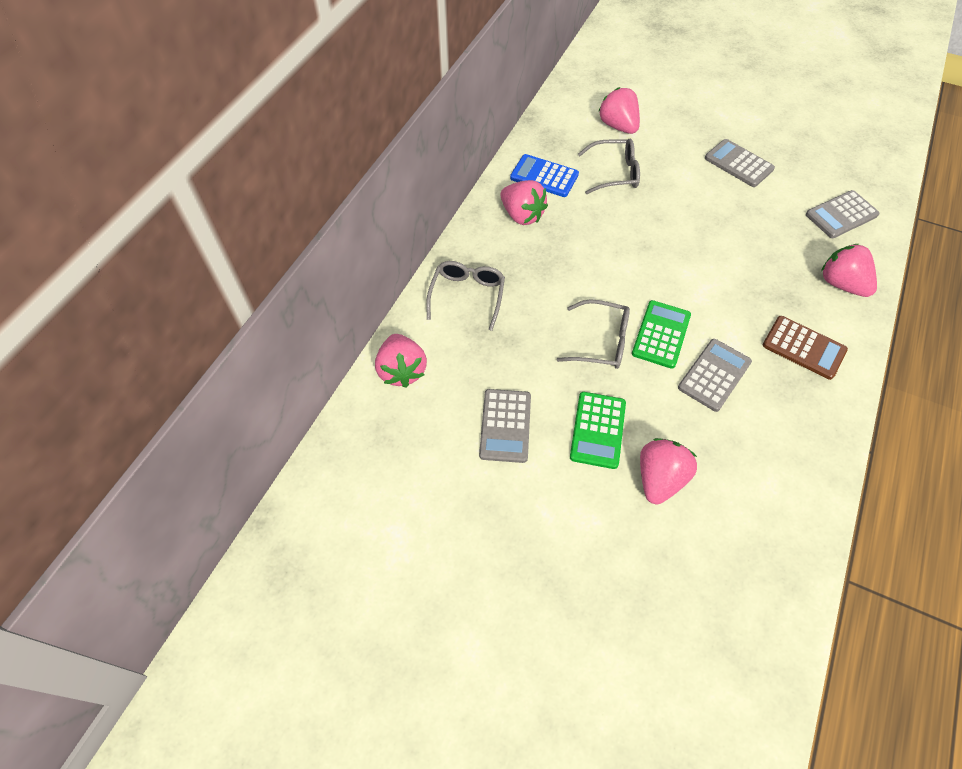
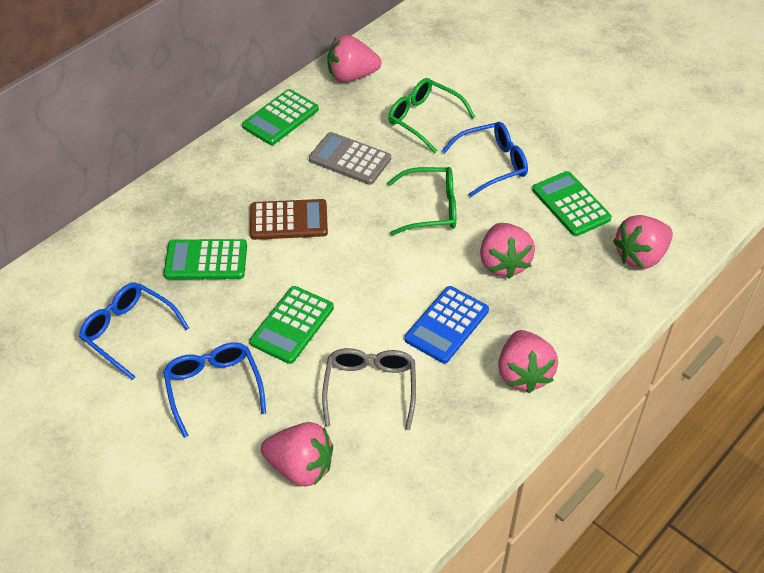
blue glasses: 0 -> 3
green calculator: 2 -> 4
green glasses: 0 -> 2
grey calculator: 4 -> 1
grey glasses: 3 -> 1

